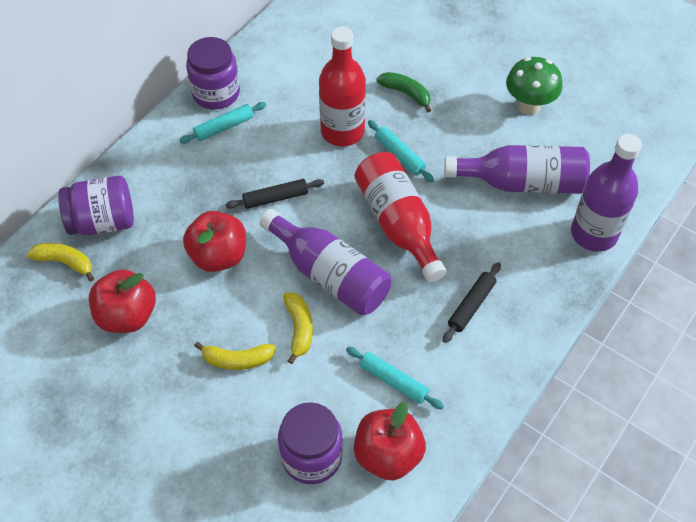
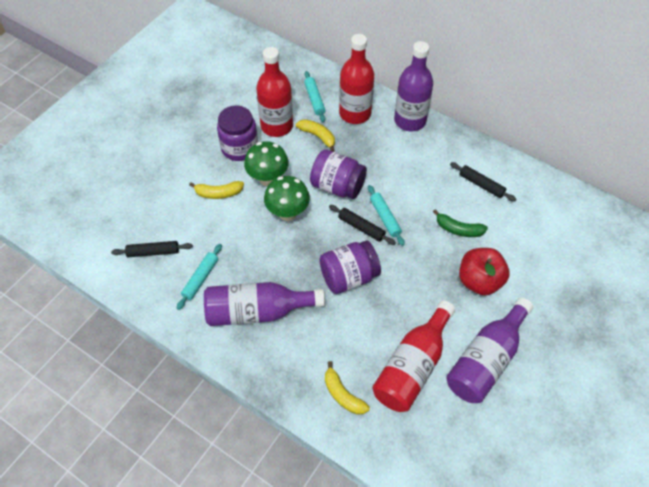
black rolling pin: 2 -> 3
green mushroom: 1 -> 2
red apple: 3 -> 1
red bottle: 2 -> 3

